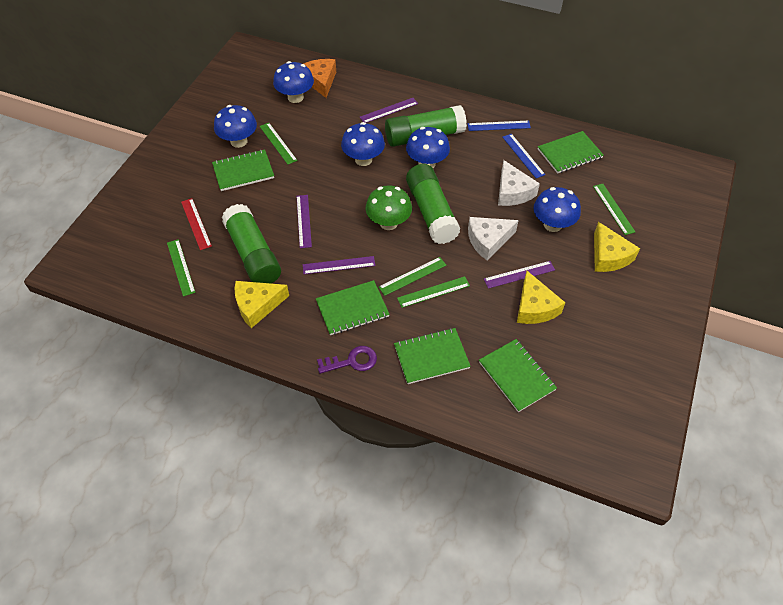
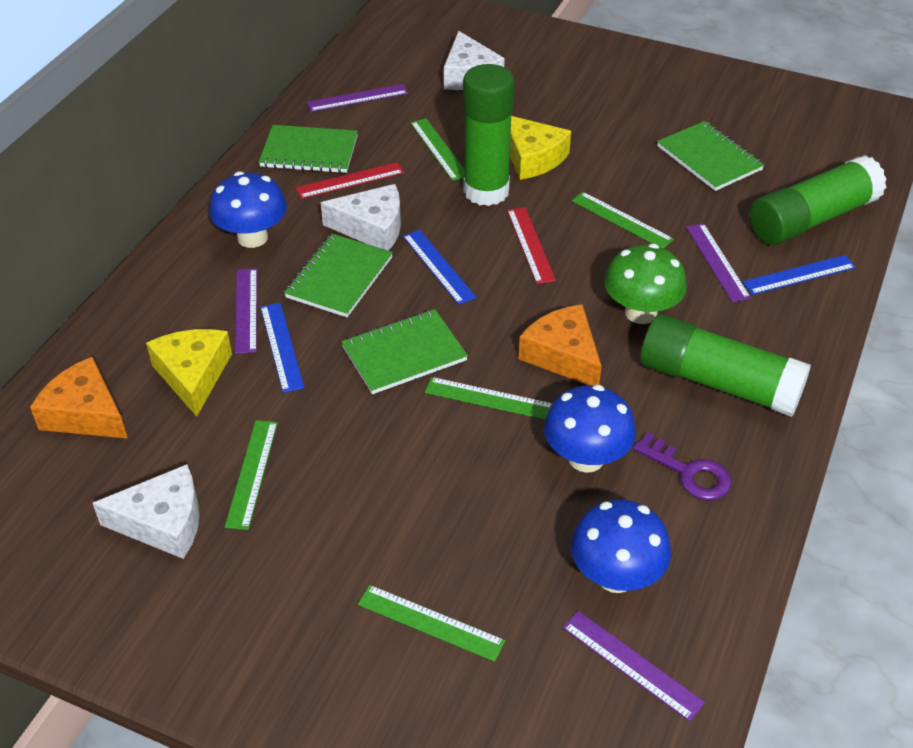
blue mushroom: 5 -> 3
blue ruler: 2 -> 3
green notebook: 5 -> 4
orange cheese: 1 -> 2
red ruler: 1 -> 2
white cheese: 2 -> 3
yellow cheese: 3 -> 2

